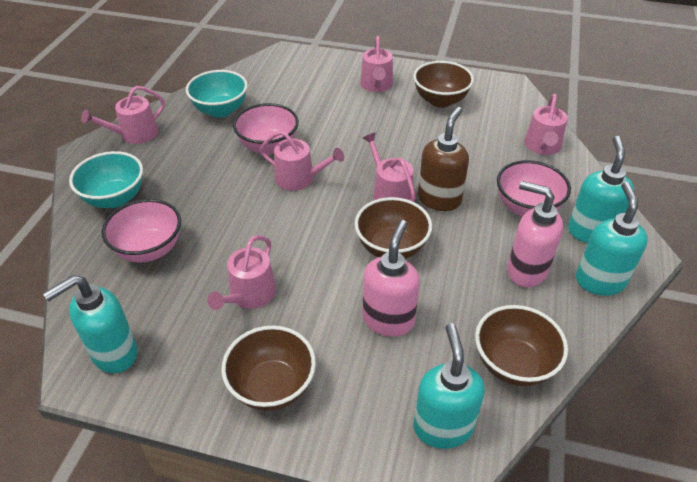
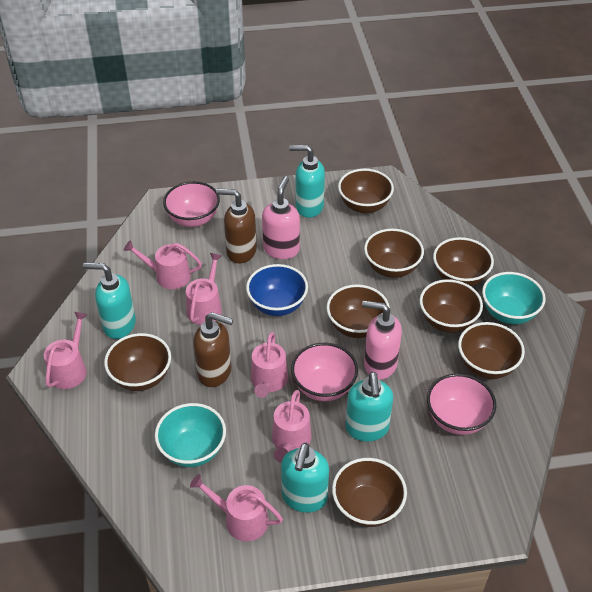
blue bowl: 0 -> 1
brown bowl: 4 -> 8
brown soap dispenser: 1 -> 2

